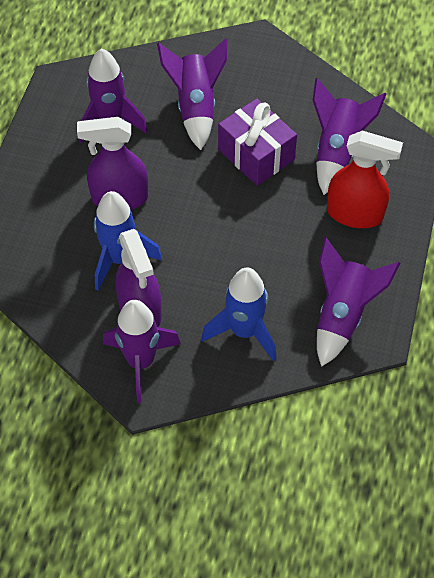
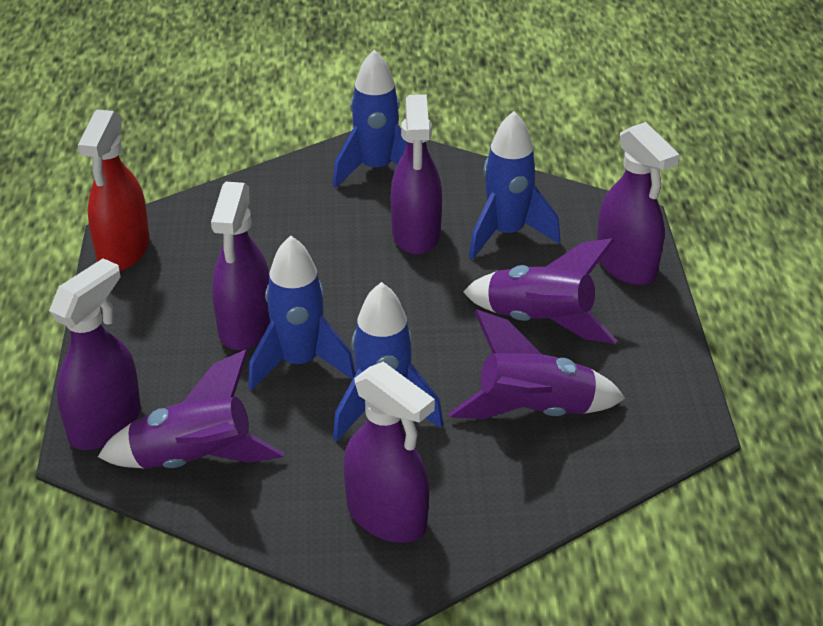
blue rocket: 2 -> 4
purple gift: 1 -> 0
purple rocket: 5 -> 3
purple spray bottle: 2 -> 5

